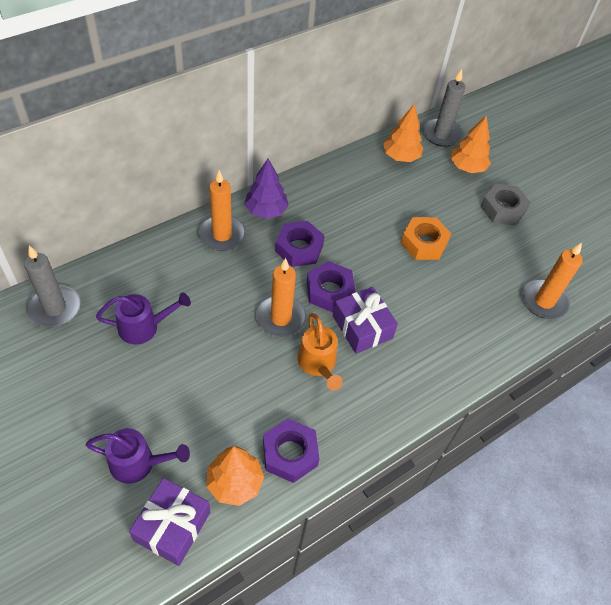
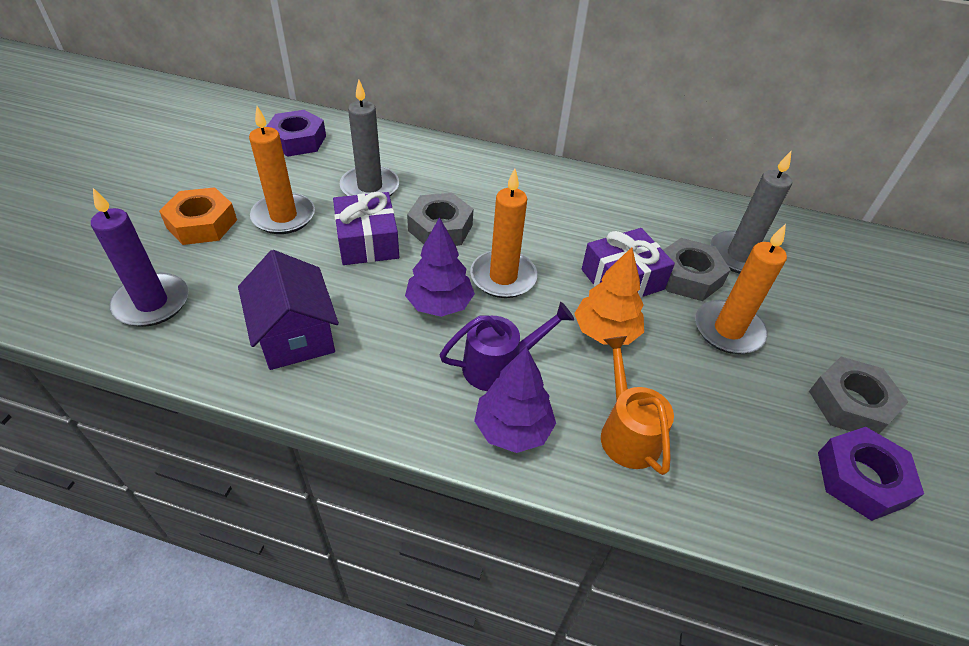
grey nut: 1 -> 3
orange tree: 3 -> 1
purple candle: 0 -> 1
purple house: 0 -> 1
purple nut: 3 -> 2
purple tree: 1 -> 2
purple watering can: 2 -> 1

